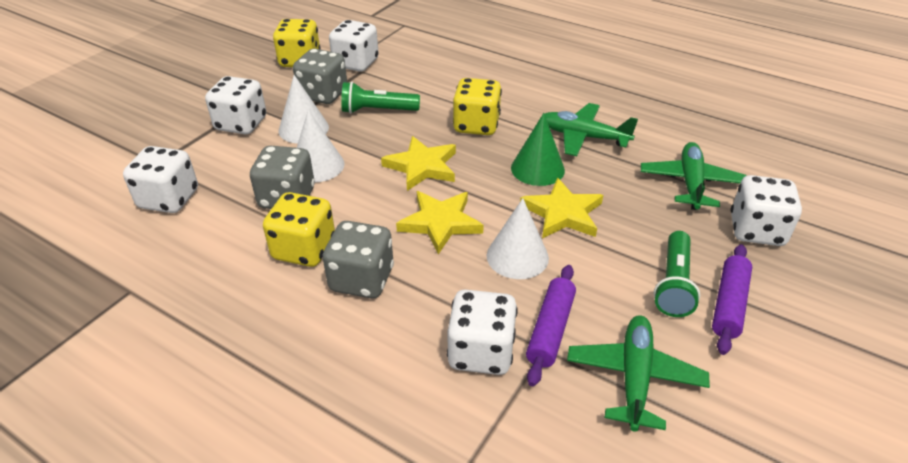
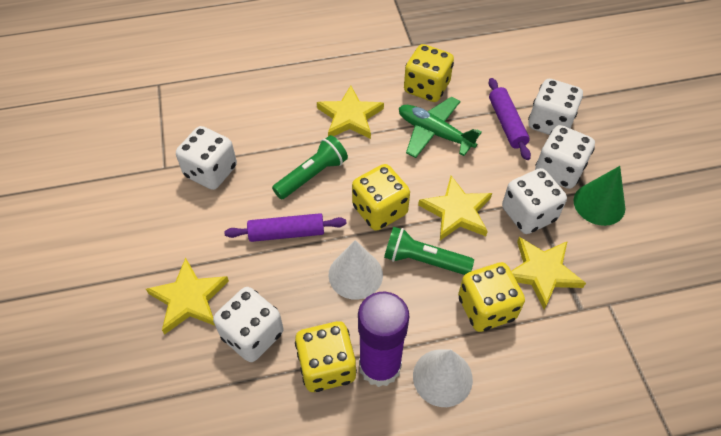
green plane: 3 -> 1
grey dice: 3 -> 0
purple glue stick: 0 -> 1
white cone: 3 -> 2
yellow dice: 3 -> 4
yellow star: 3 -> 4

